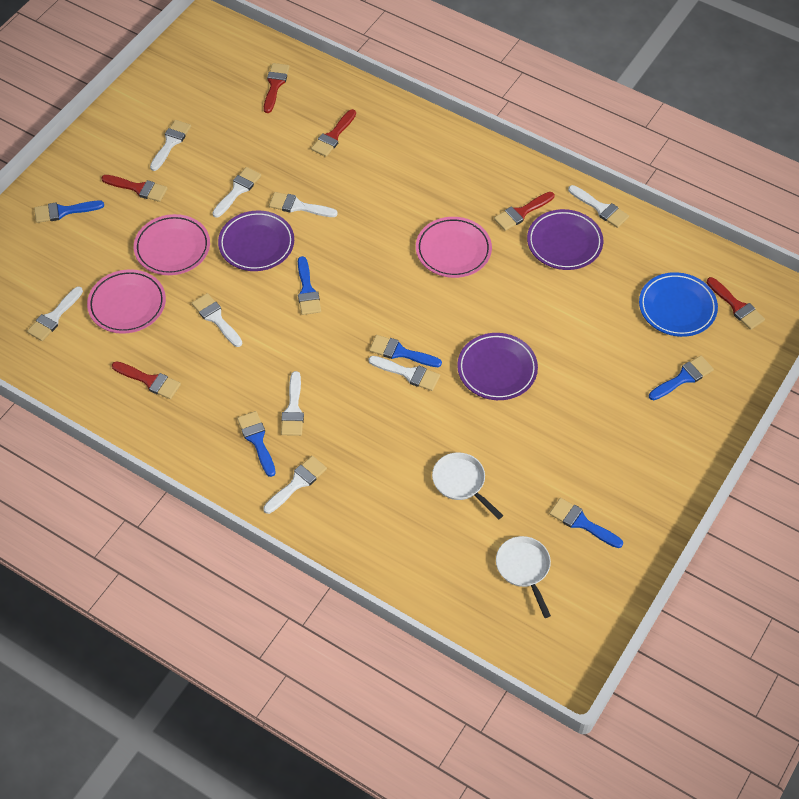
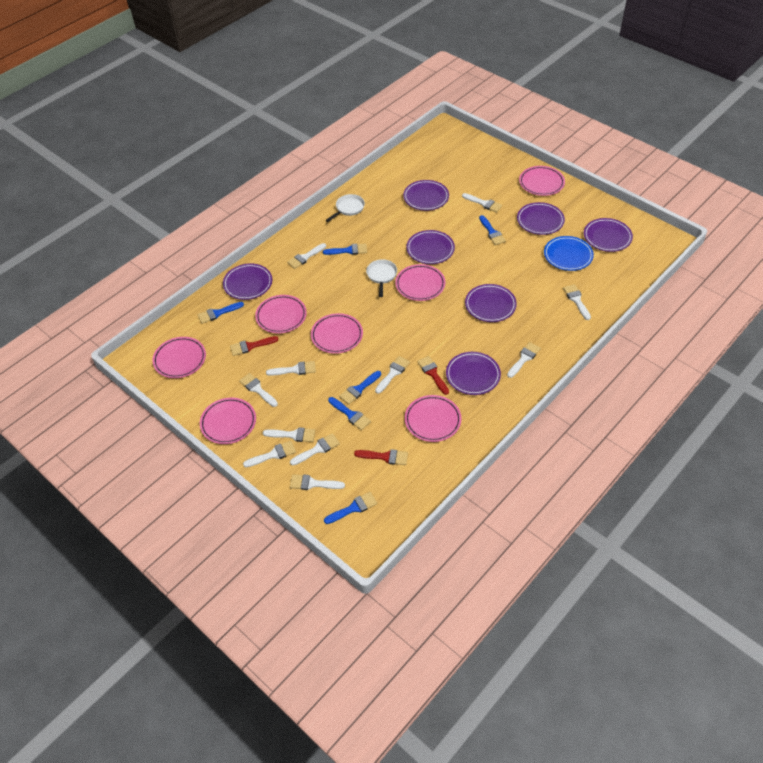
pink plate: 3 -> 7
purple plate: 3 -> 7
red brush: 6 -> 3
white brush: 9 -> 11

